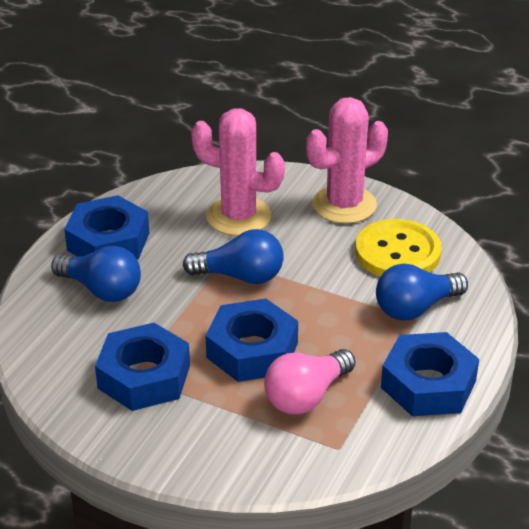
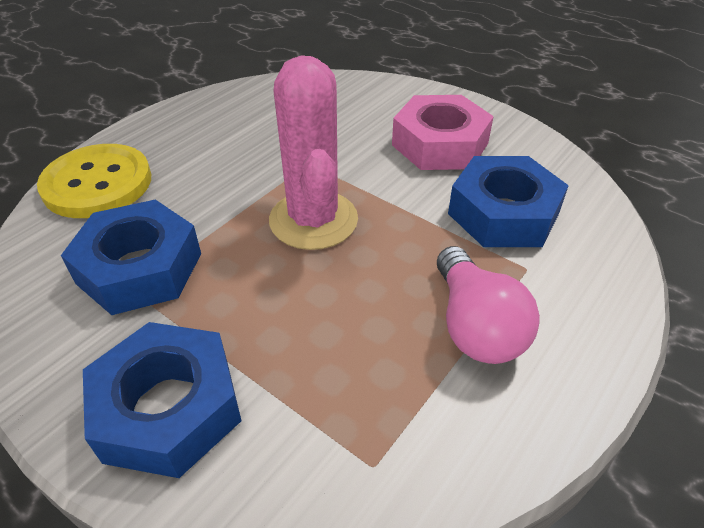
blue light bulb: 3 -> 0
blue nut: 4 -> 3
pink cactus: 2 -> 1
pink nut: 0 -> 1

